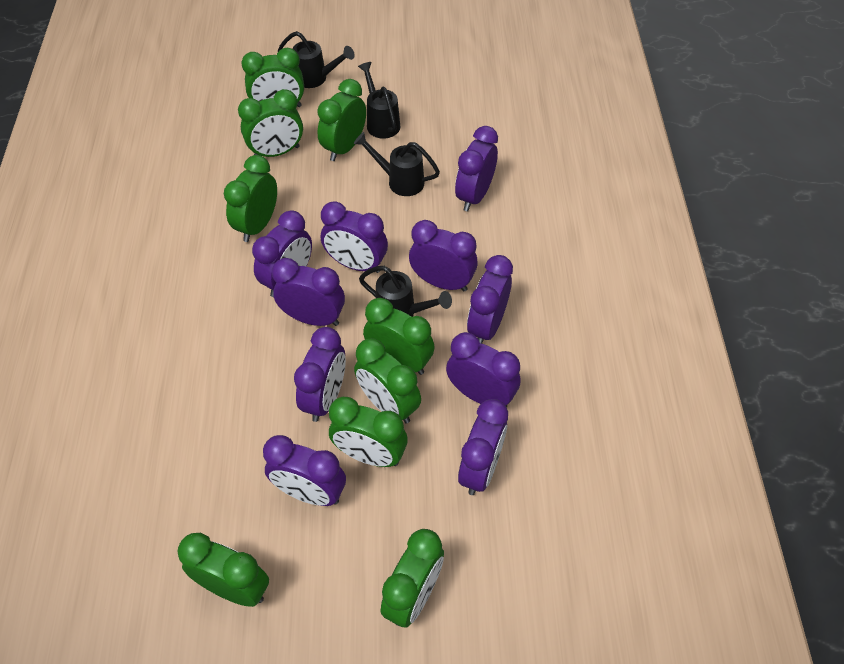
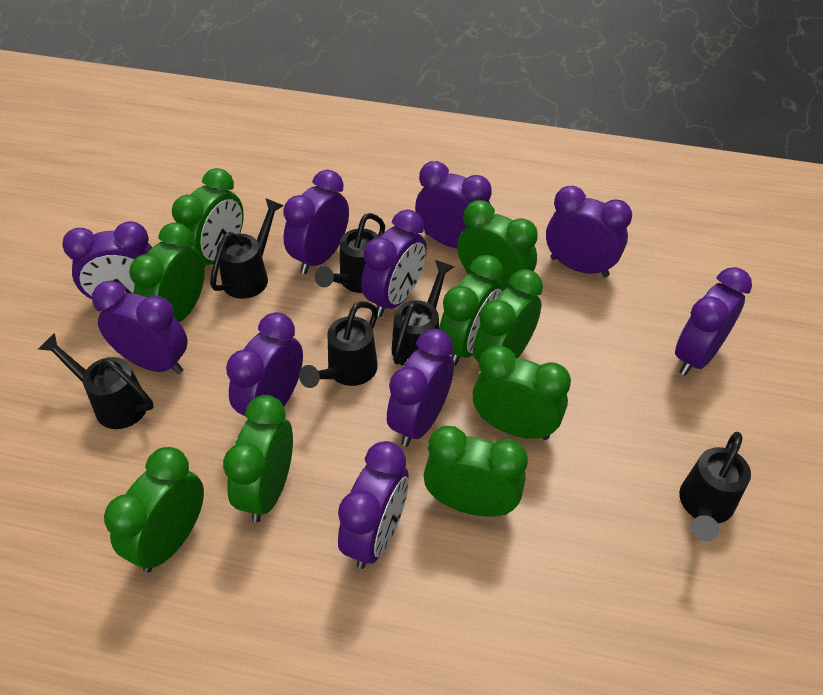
black watering can: 4 -> 6

